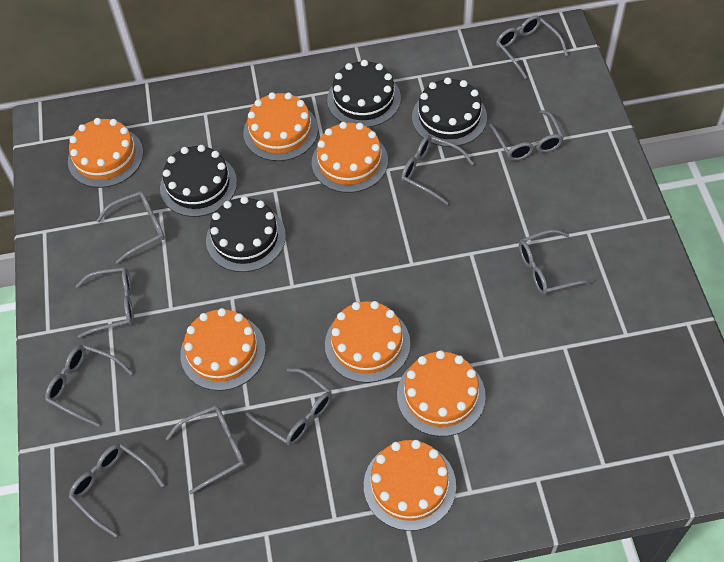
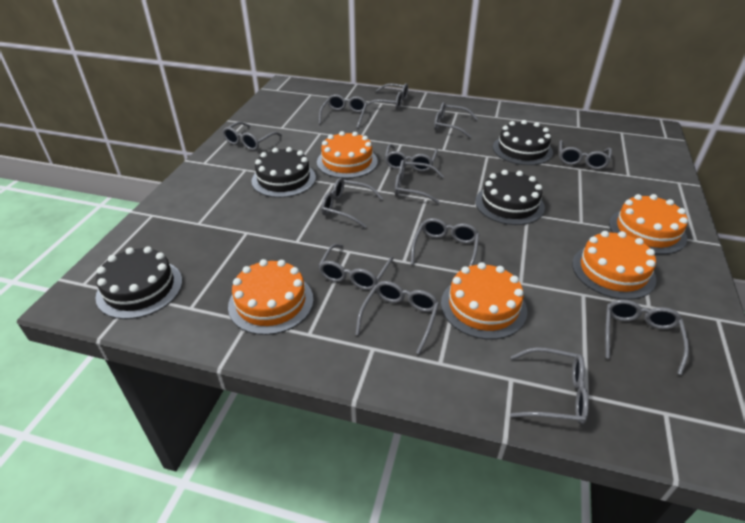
grey glasses: 10 -> 13
orange cake: 7 -> 5

